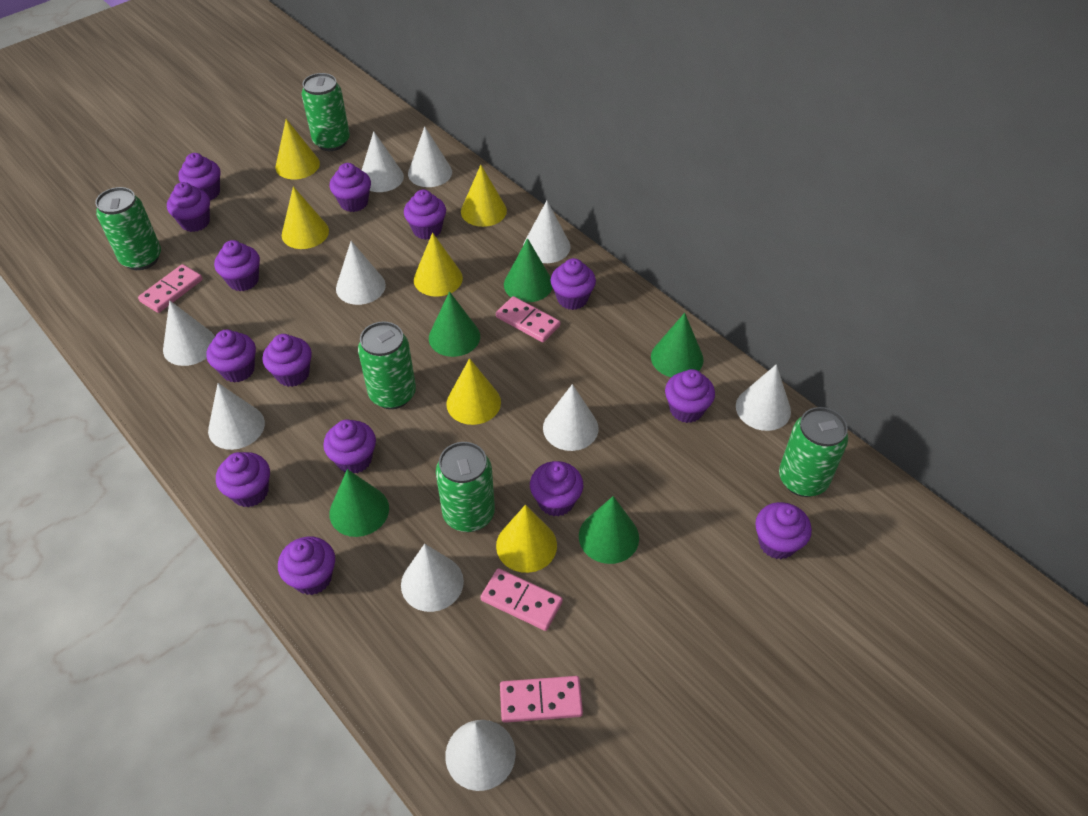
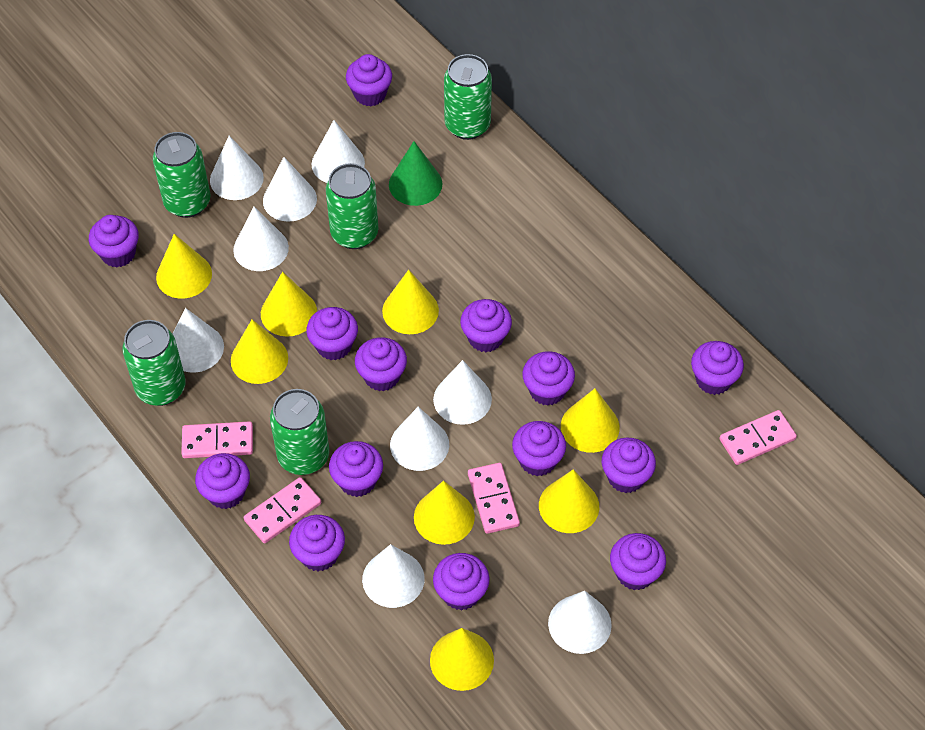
green cone: 5 -> 1
white cone: 10 -> 9
yellow cone: 6 -> 8

